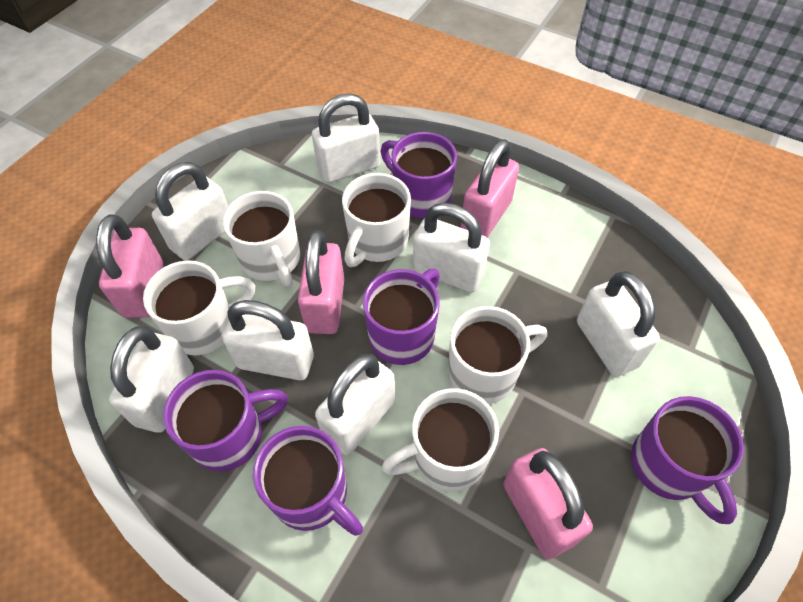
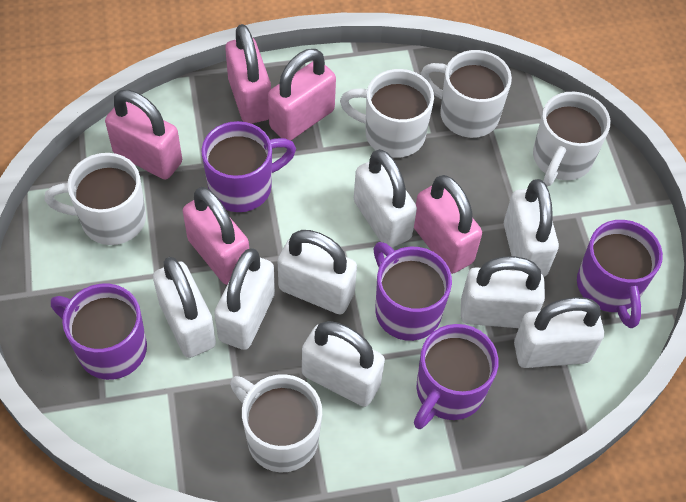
pink padlock: 4 -> 5
white padlock: 7 -> 8

